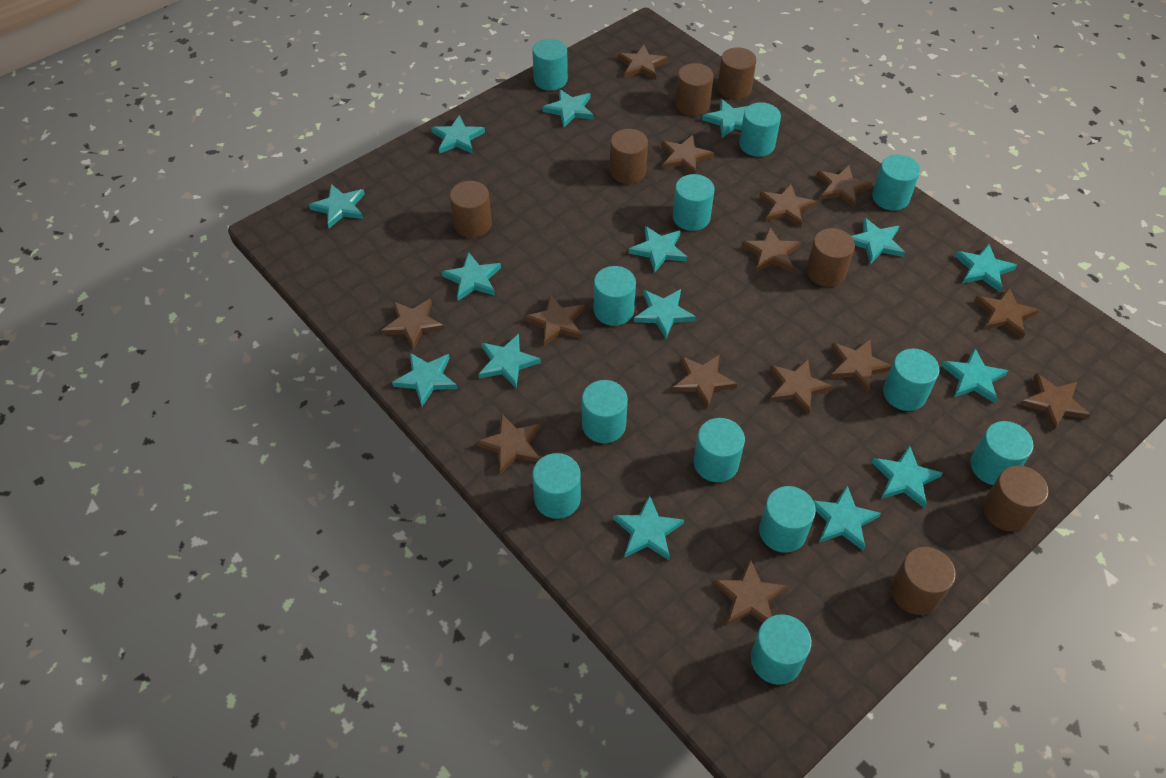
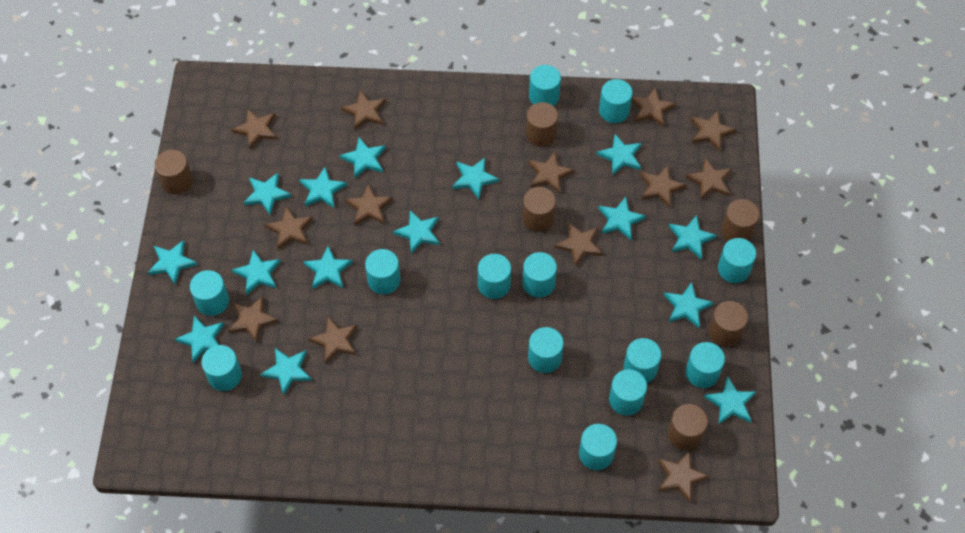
brown cylinder: 7 -> 6
brown star: 14 -> 13
turquoise cylinder: 12 -> 13

